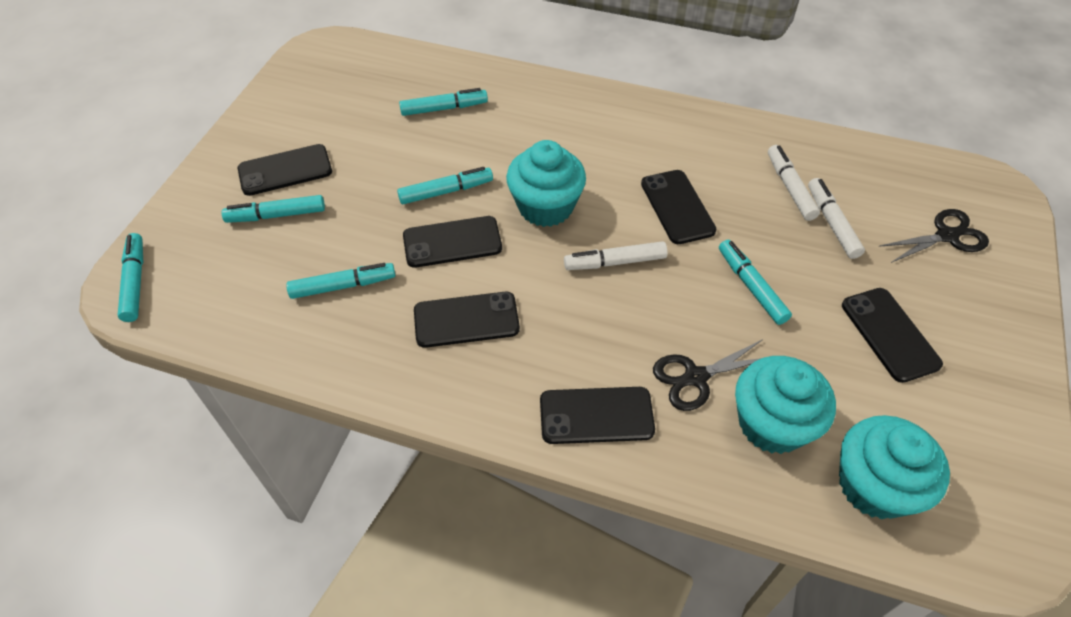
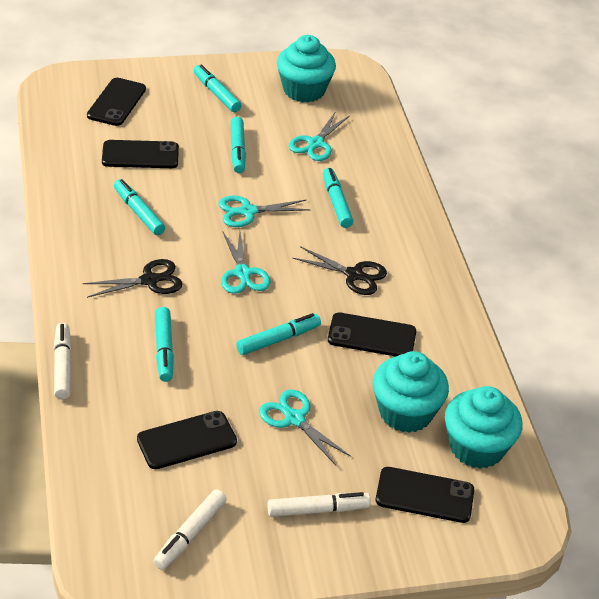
black phone: 6 -> 5
turquoise scissors: 0 -> 4

